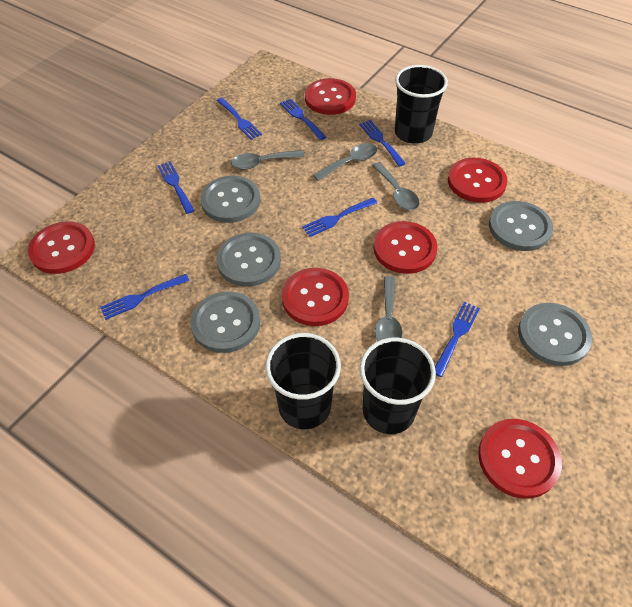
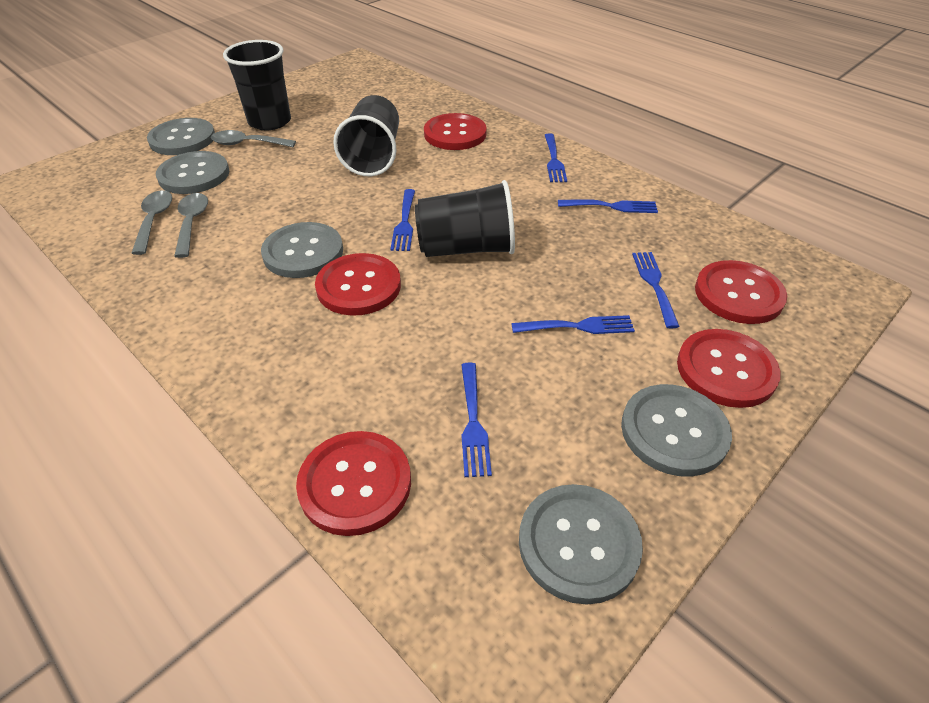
blue fork: 7 -> 6
grey spoon: 4 -> 3
red button: 6 -> 5

